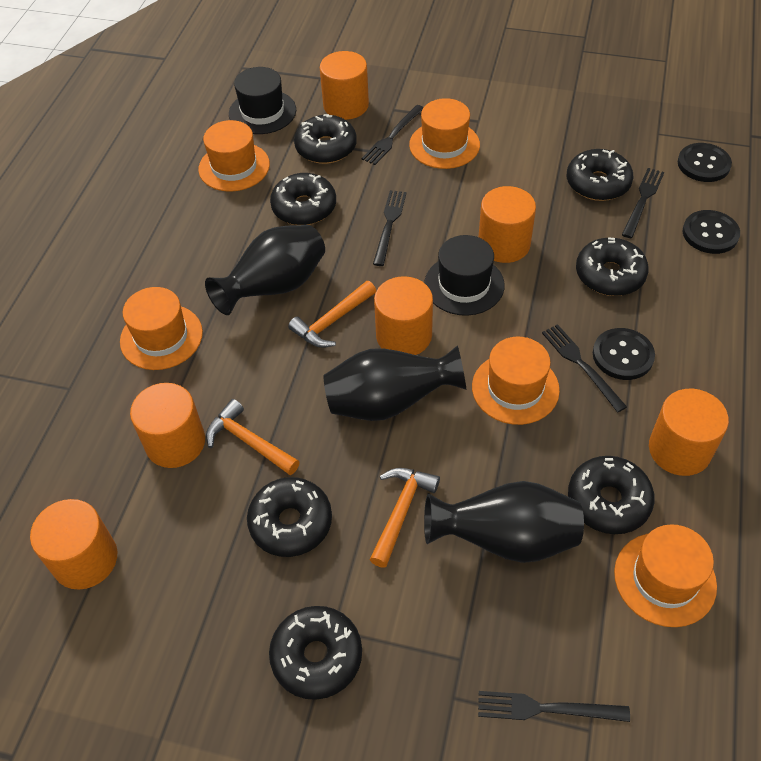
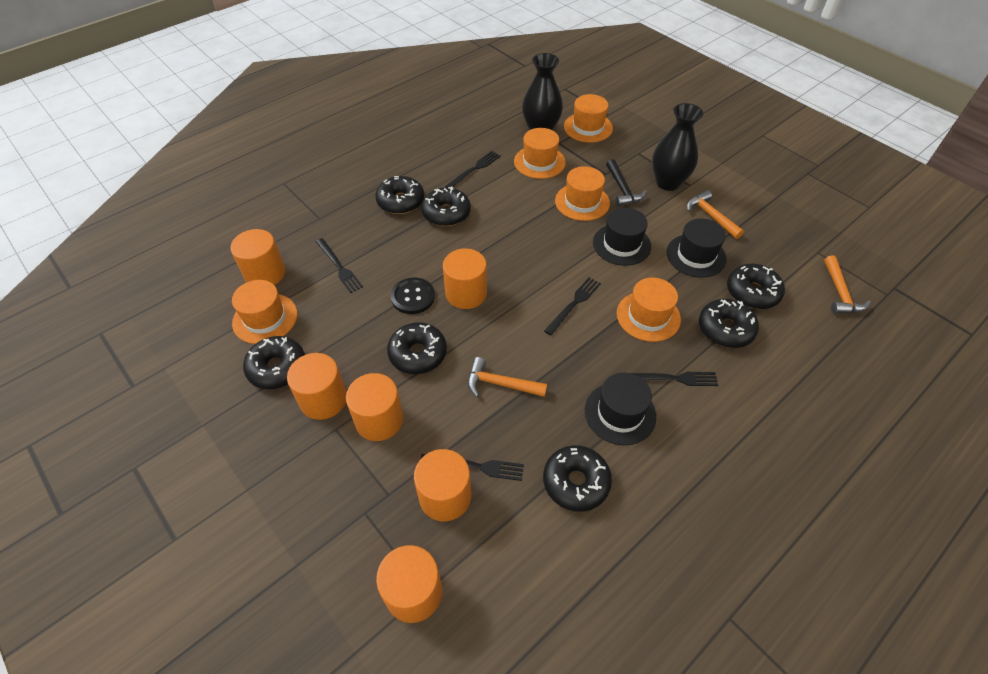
black button: 3 -> 1
black hammer: 0 -> 1
black hat: 2 -> 3
black vase: 3 -> 2

